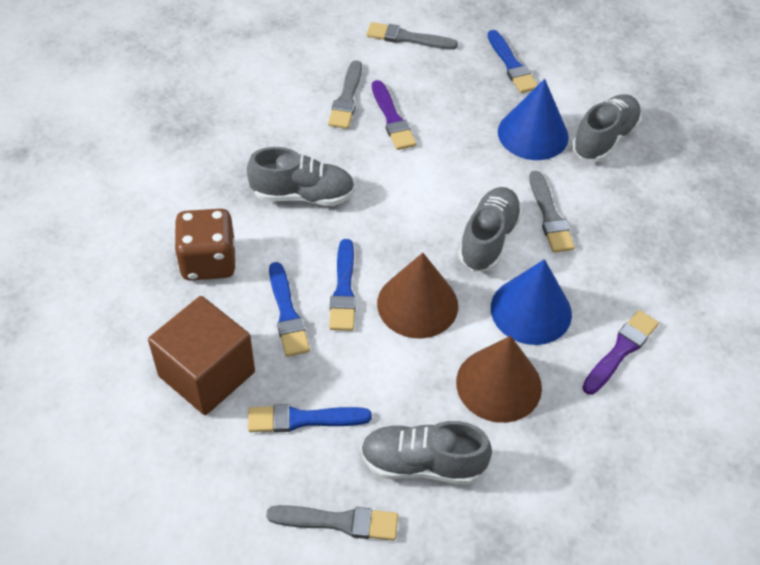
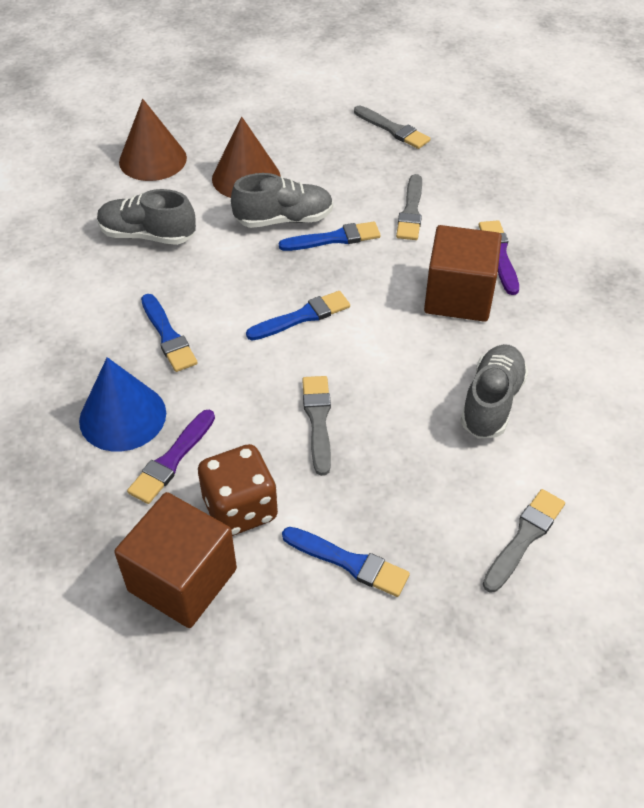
blue cone: 2 -> 1
brown cube: 1 -> 2
grey shoe: 4 -> 3

